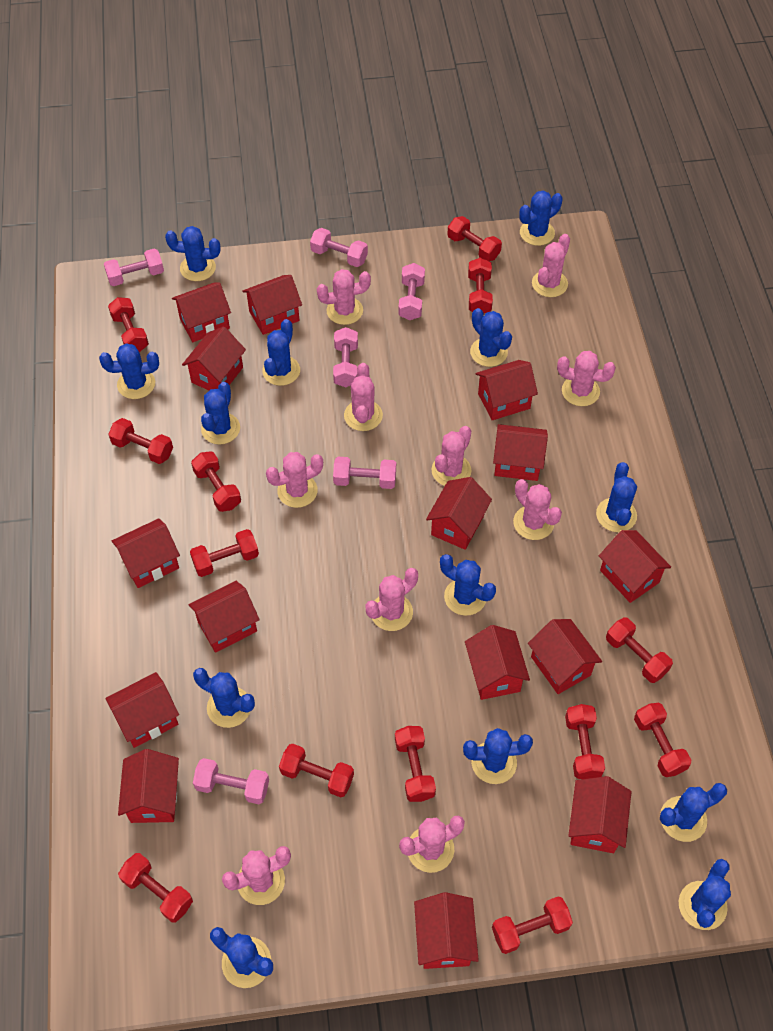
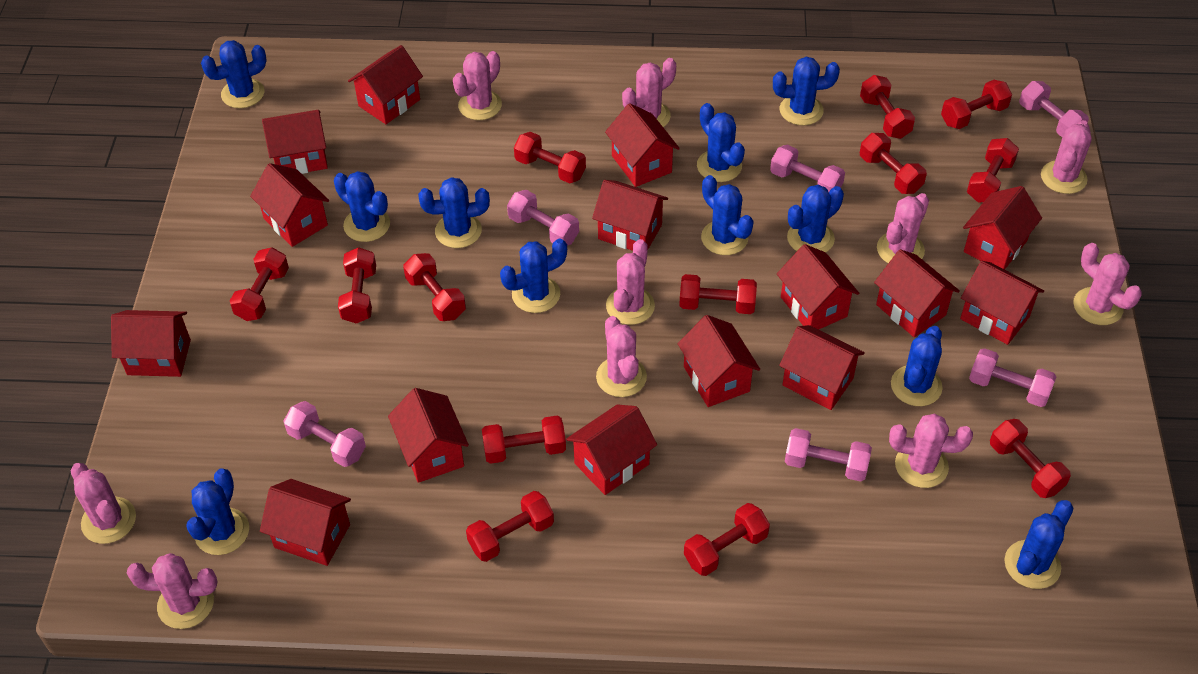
blue cactus: 13 -> 11

